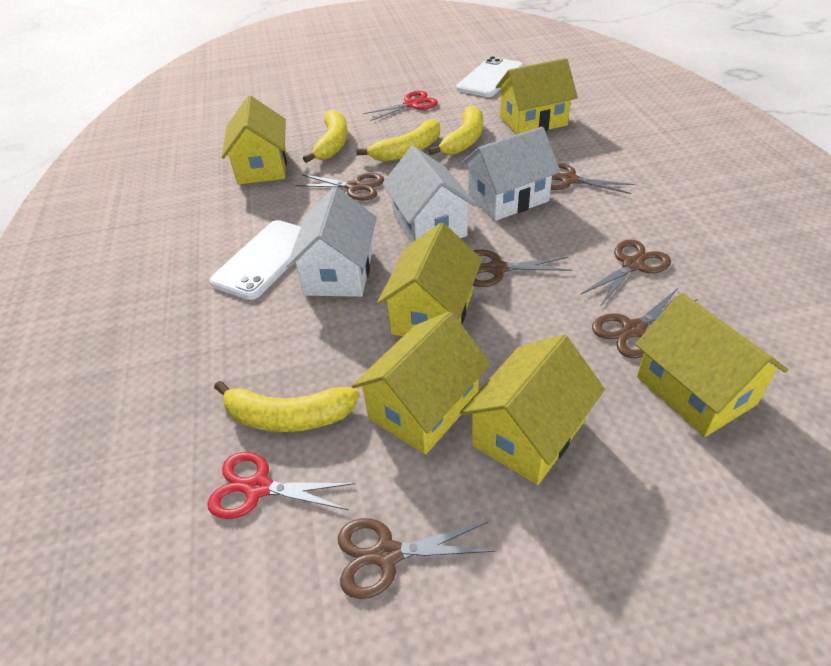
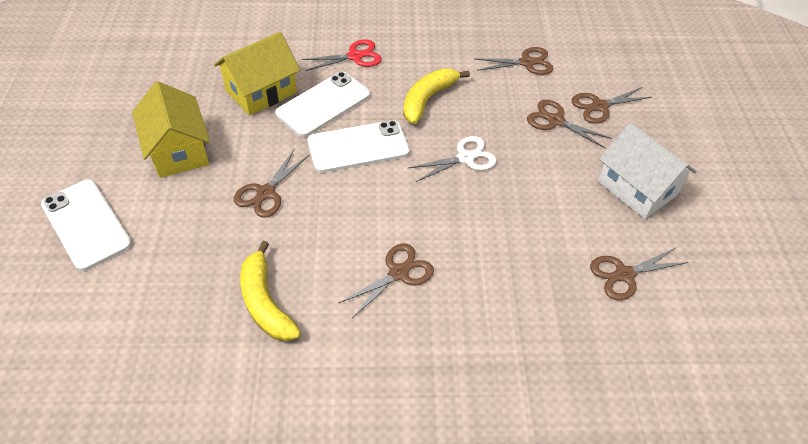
red scissors: 2 -> 1
white house: 3 -> 1
white phone: 2 -> 3
white scissors: 0 -> 1
yellow banana: 4 -> 2
yellow house: 6 -> 2

